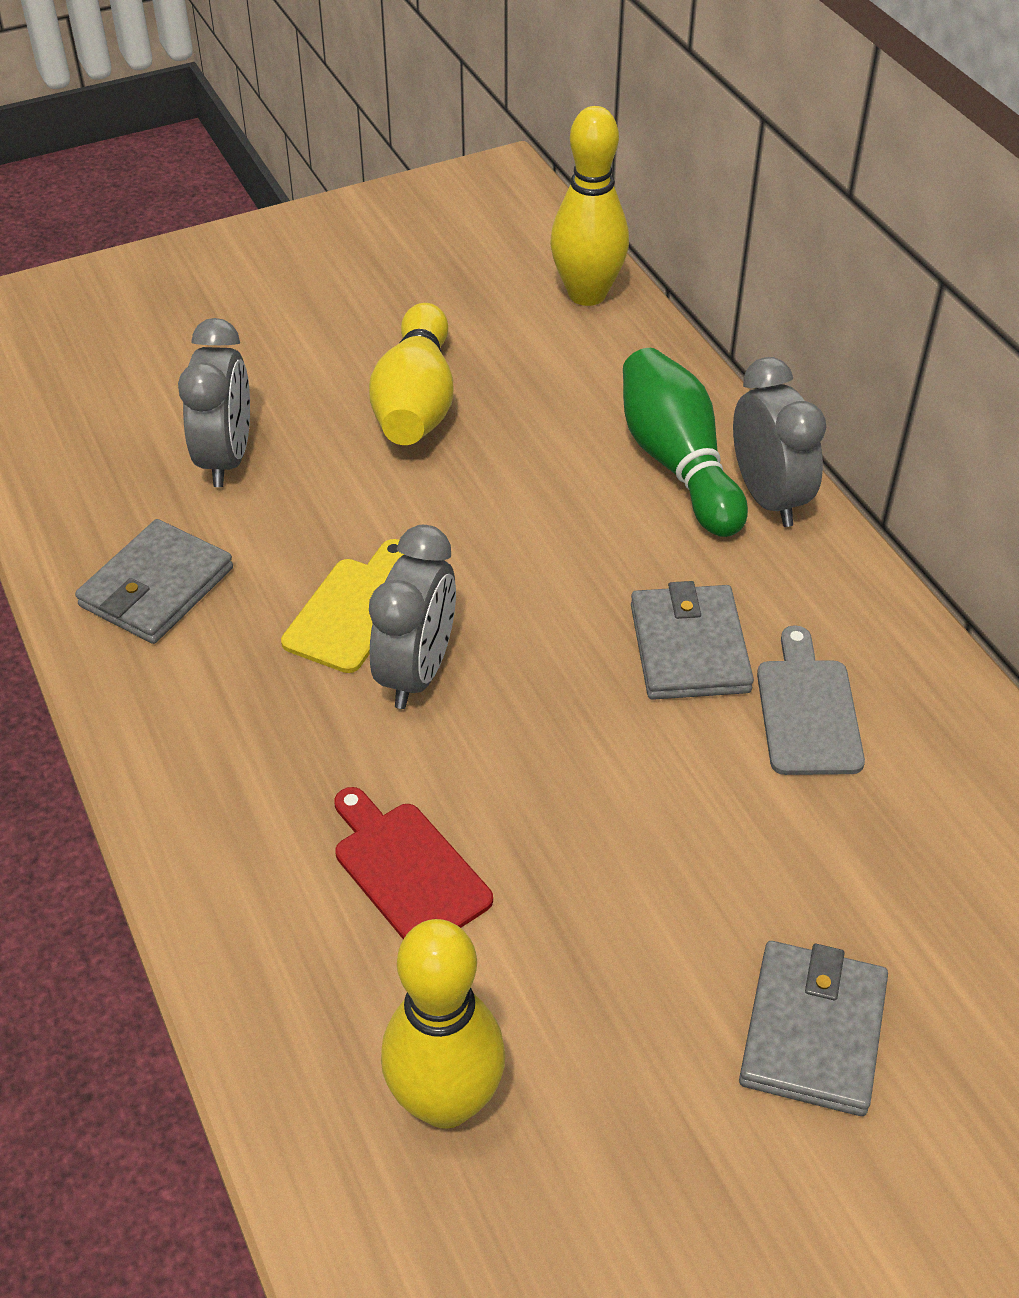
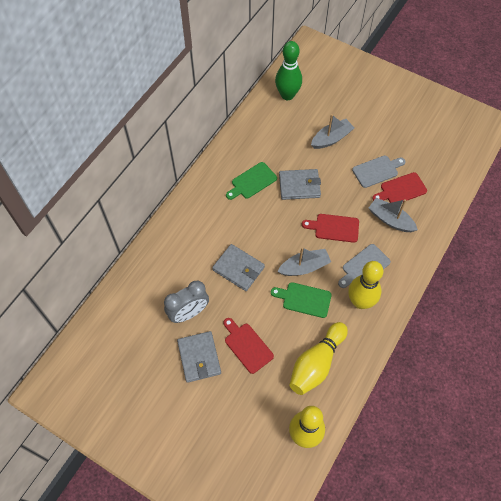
green cutting board: 0 -> 2
grey boat: 0 -> 3
grey clock: 3 -> 1
grey cutting board: 1 -> 2
red cutting board: 1 -> 3
yellow cutting board: 1 -> 0

